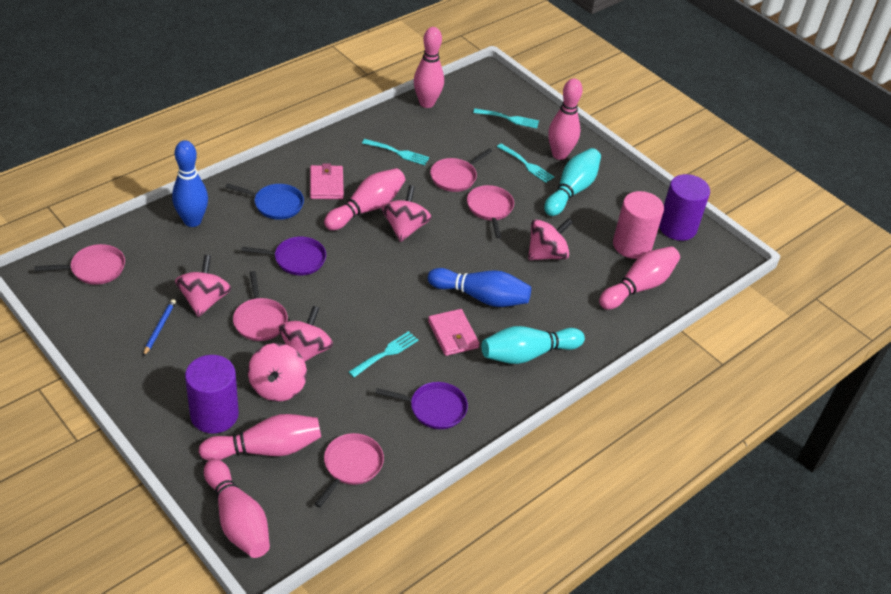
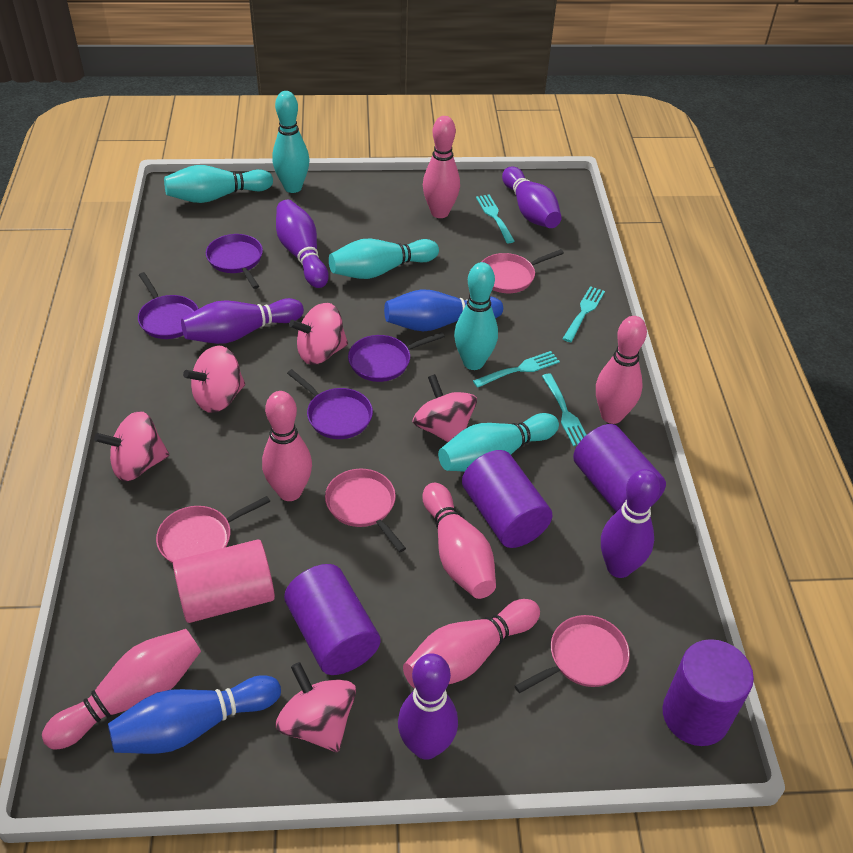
blue pan: 1 -> 0
blue pencil: 1 -> 0
pink pan: 5 -> 4
pink wallet: 2 -> 0
purple bowling pin: 0 -> 5
purple cylinder: 2 -> 4
purple pan: 2 -> 4
turquoise bowling pin: 2 -> 5

